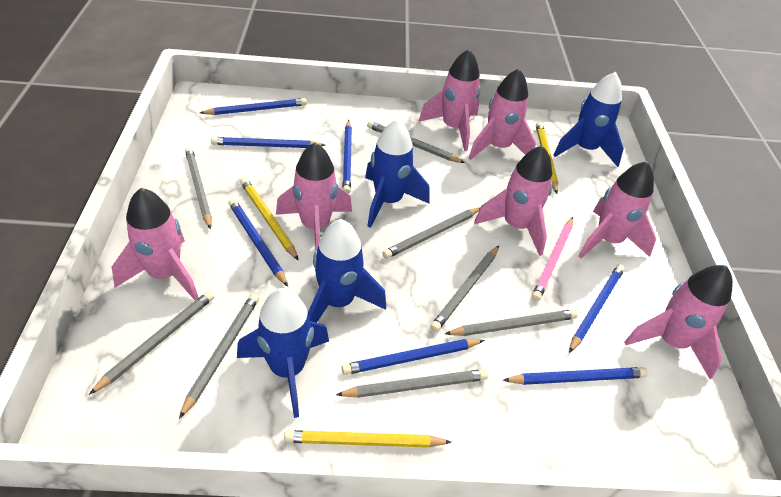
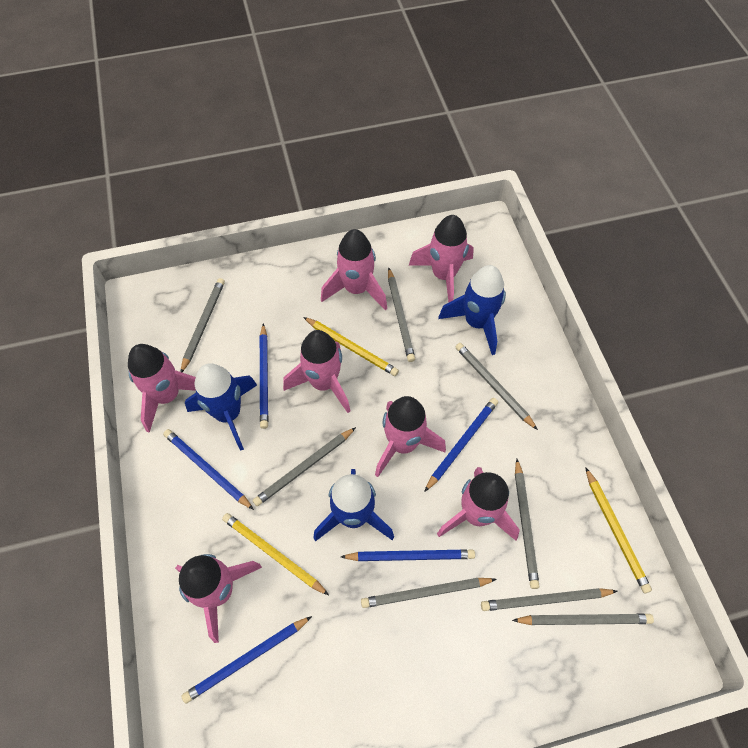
blue pencil: 7 -> 5
blue rocket: 4 -> 3
pink pencil: 1 -> 0

